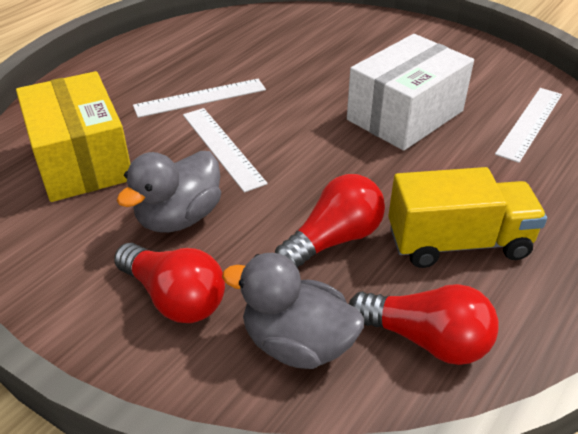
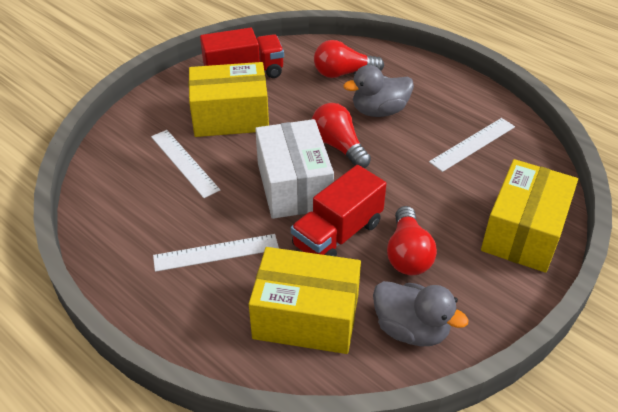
red truck: 0 -> 2
yellow box: 1 -> 3
yellow truck: 1 -> 0

